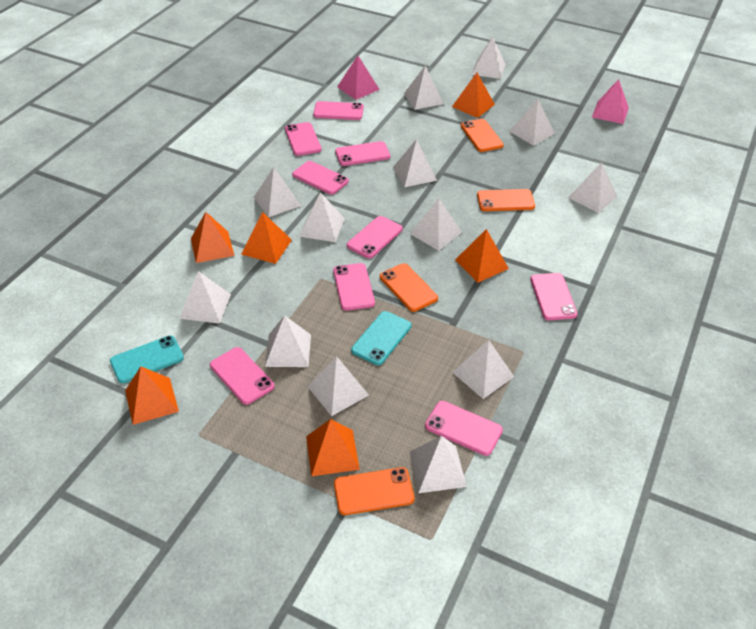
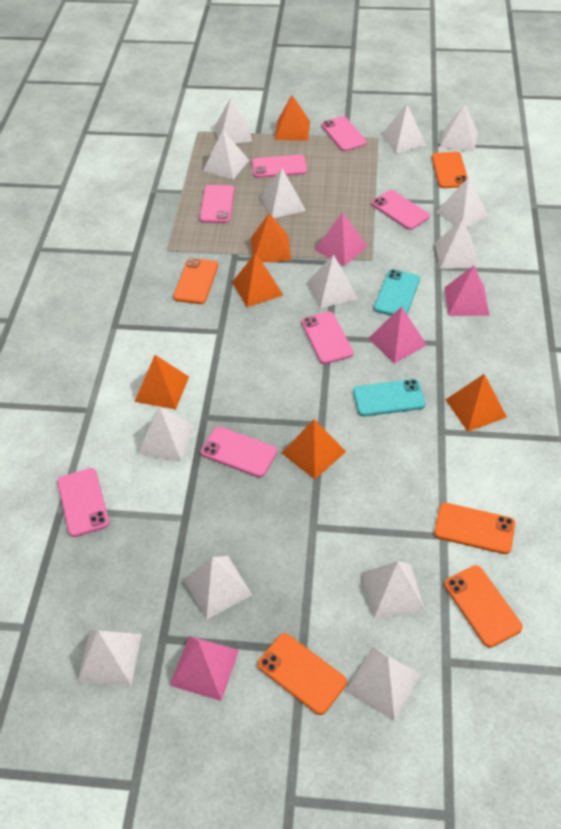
orange phone: 4 -> 5
pink phone: 9 -> 7
pink pyramid: 2 -> 4

